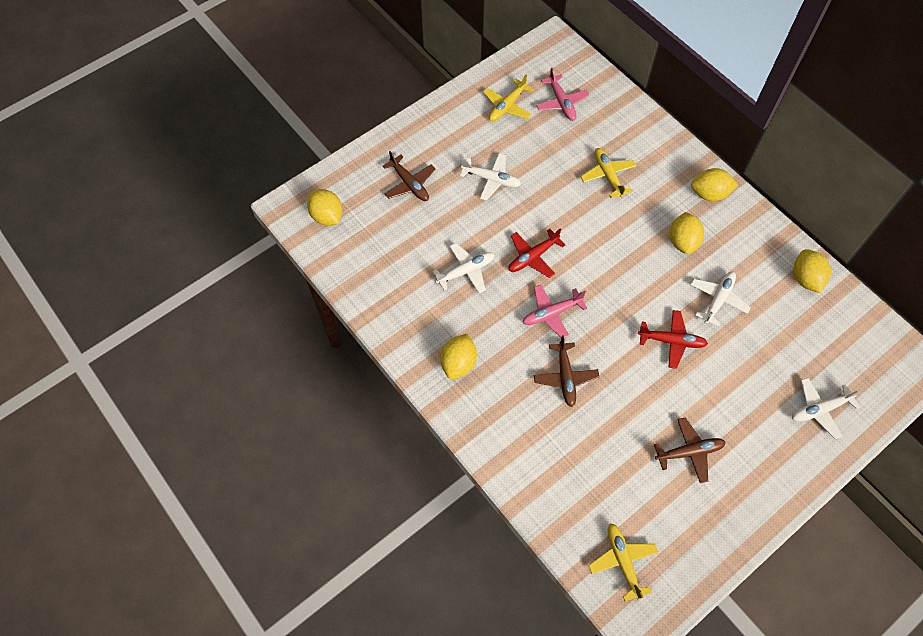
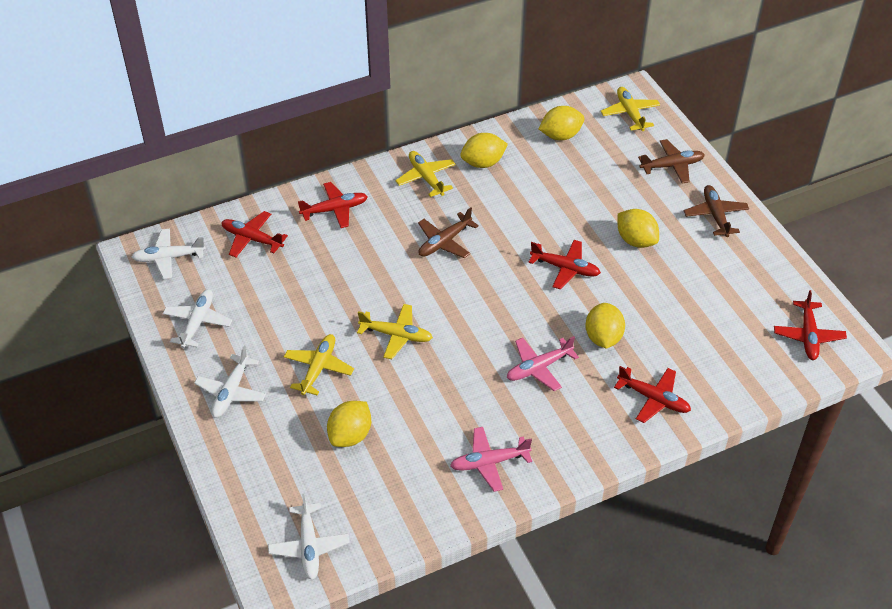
red plane: 2 -> 5
yellow plane: 3 -> 4

